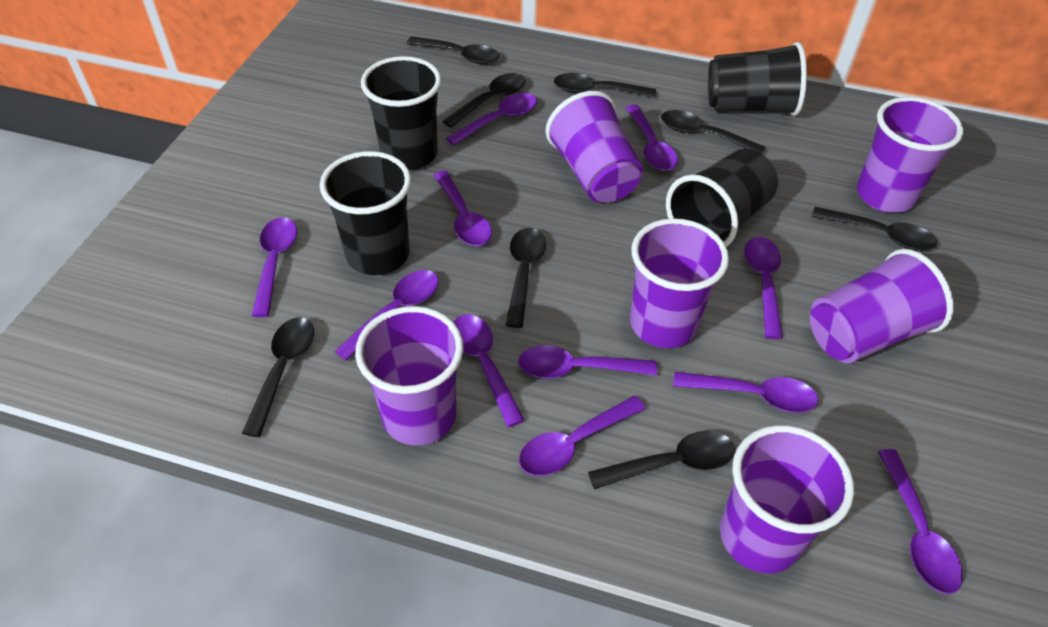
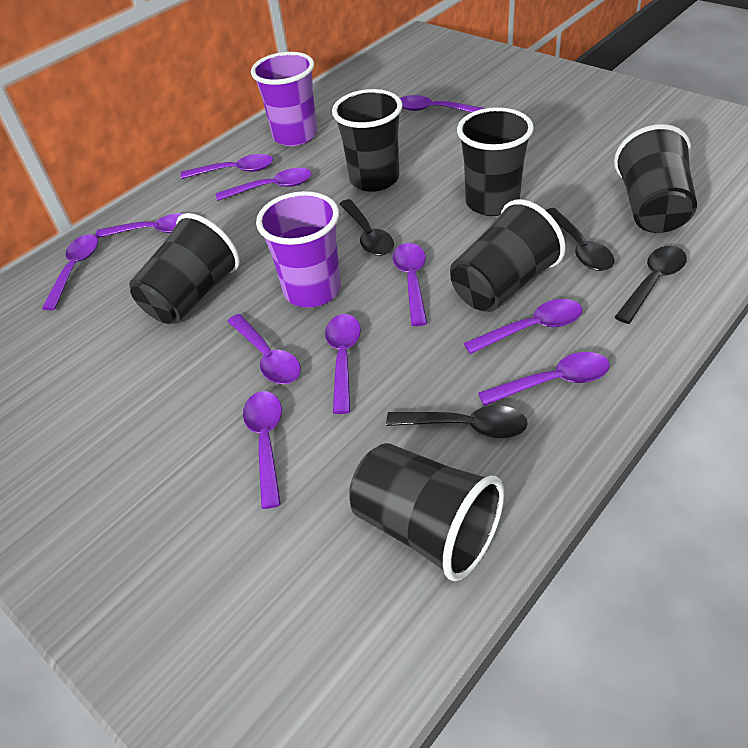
black cup: 4 -> 6
black spoon: 8 -> 4
purple cup: 6 -> 2

